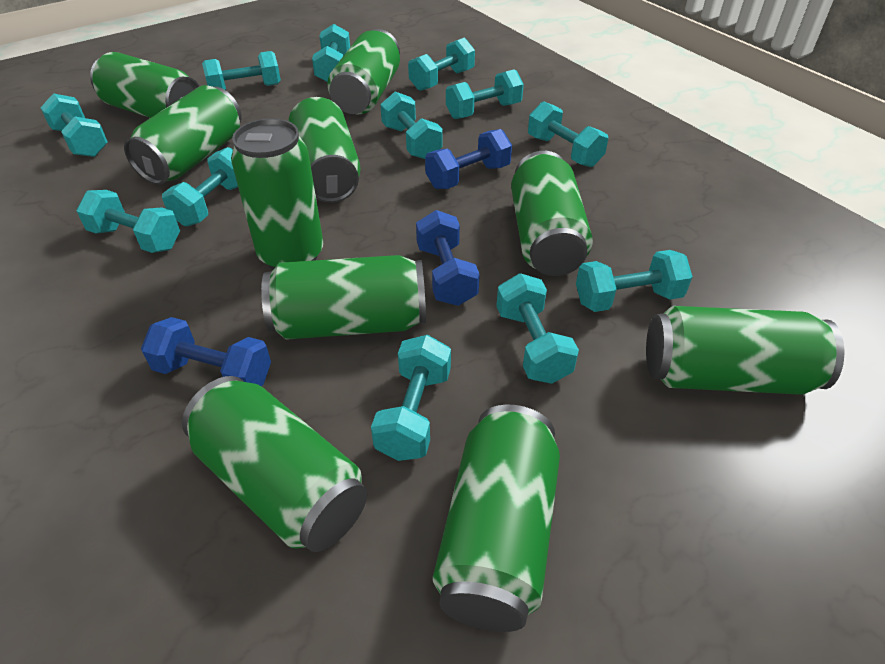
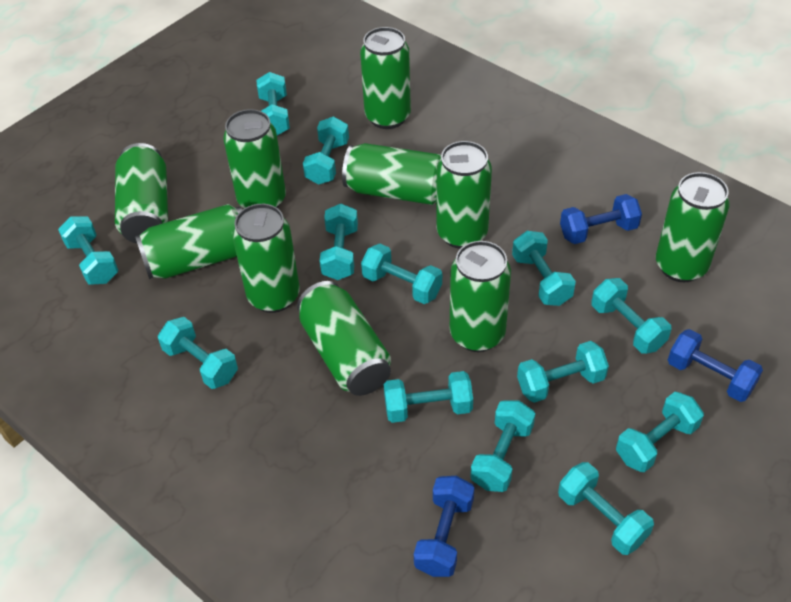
turquoise dumbbell: 12 -> 13

